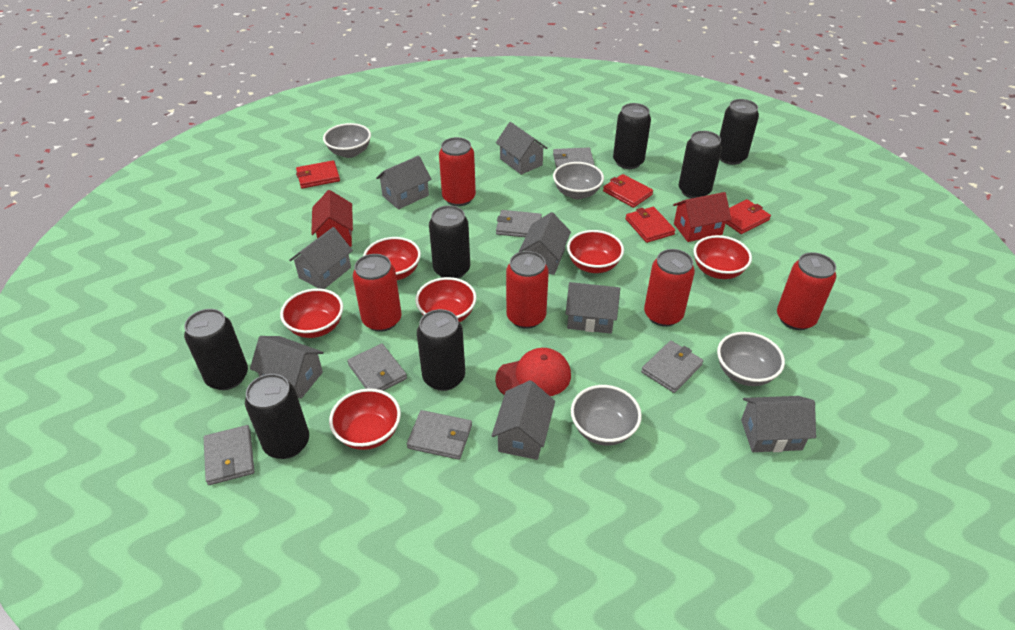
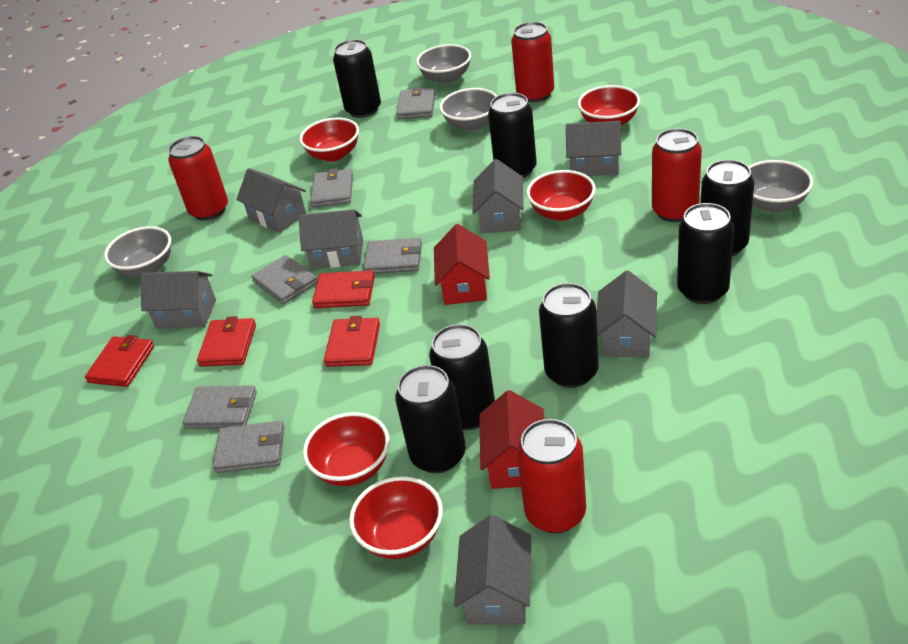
grey house: 8 -> 7
red bowl: 6 -> 5
red can: 5 -> 4
red cap: 1 -> 0

